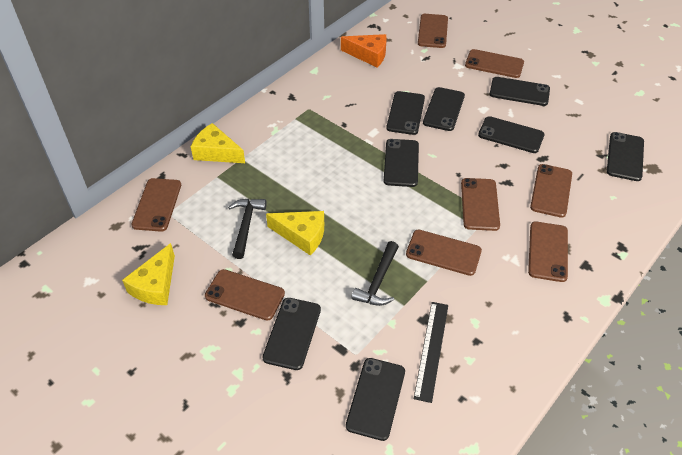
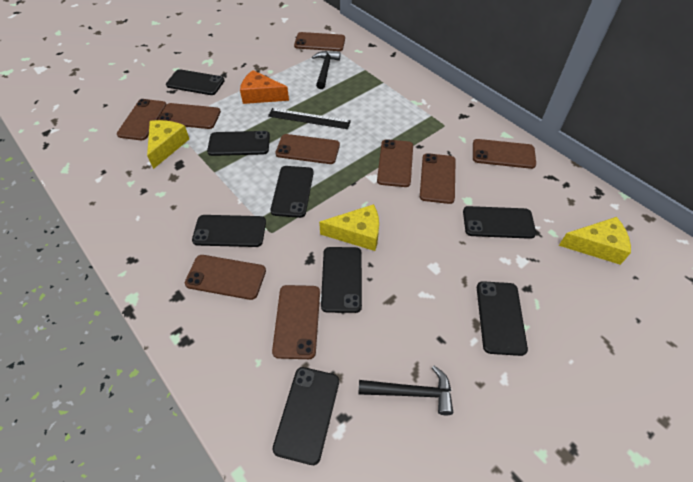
brown phone: 8 -> 9

